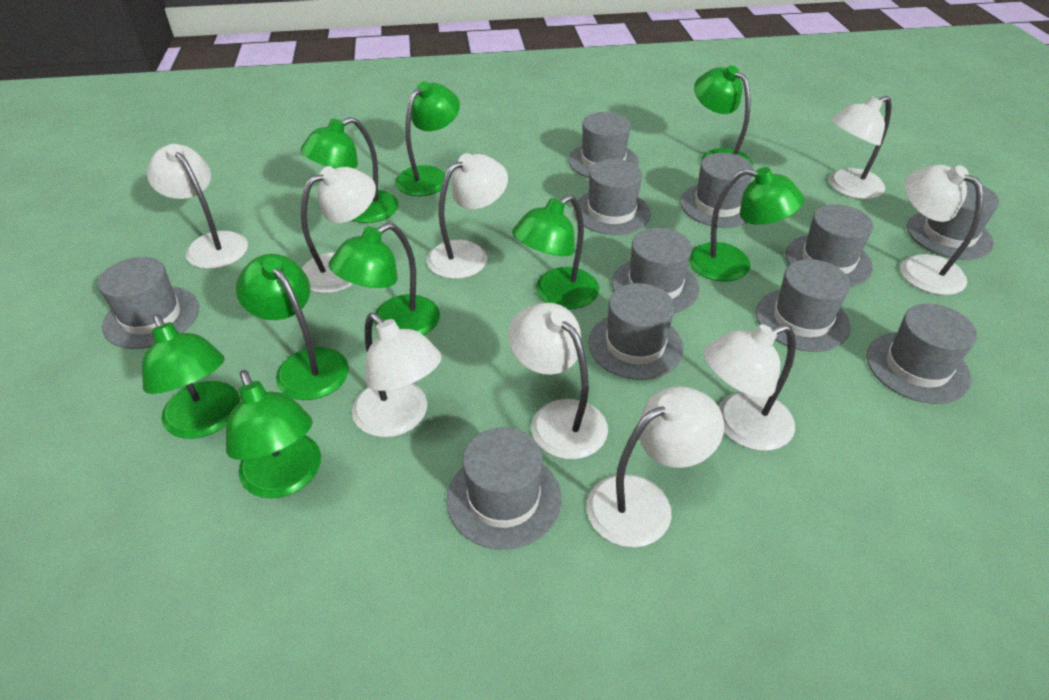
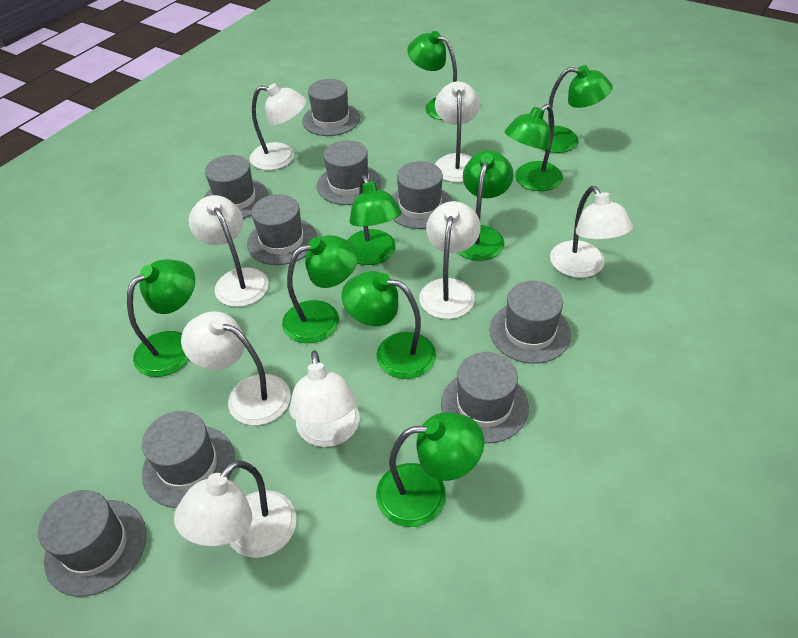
grey hat: 11 -> 9
white lamp: 9 -> 8

